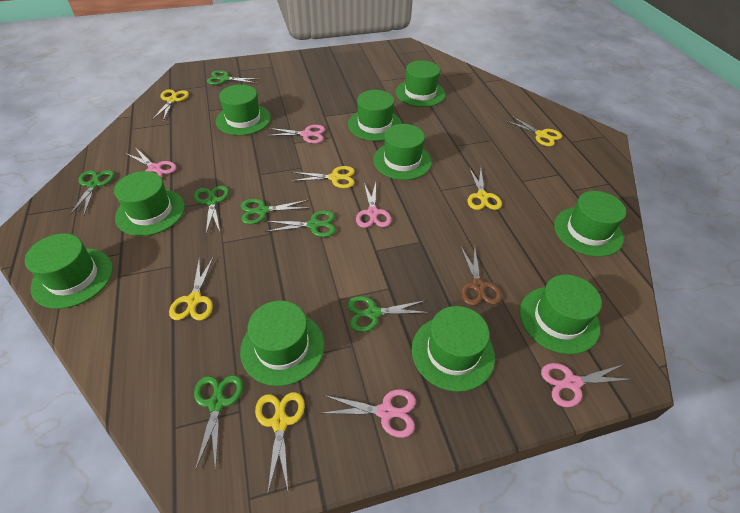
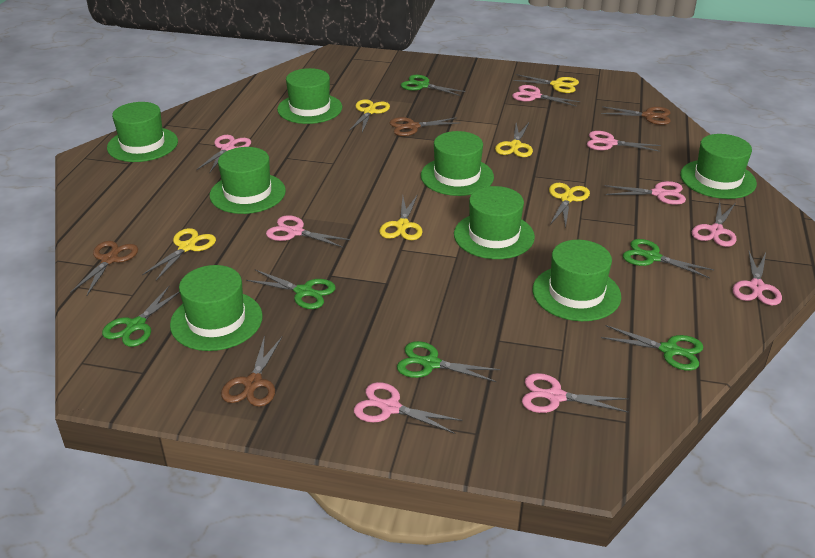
brown scissors: 1 -> 4
green hat: 10 -> 8
green scissors: 7 -> 6
pink scissors: 5 -> 9

